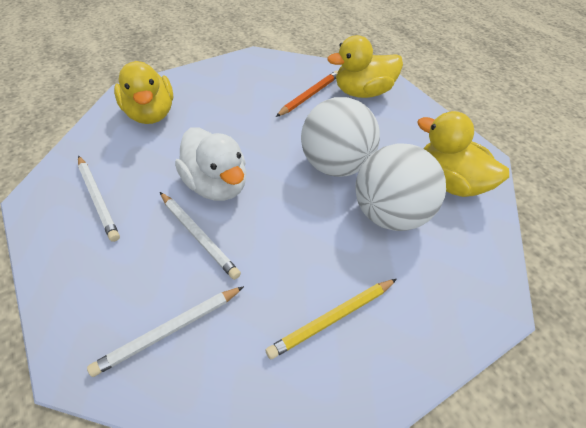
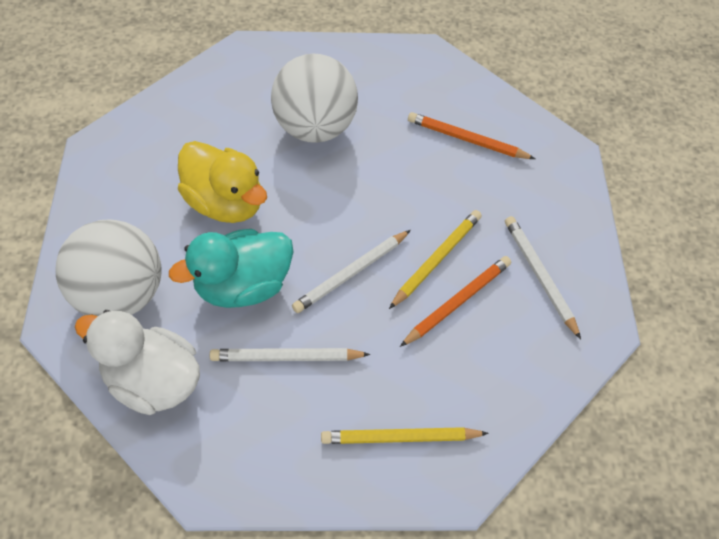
orange pencil: 1 -> 2
turquoise duck: 0 -> 1
yellow duck: 3 -> 1
yellow pencil: 1 -> 2

